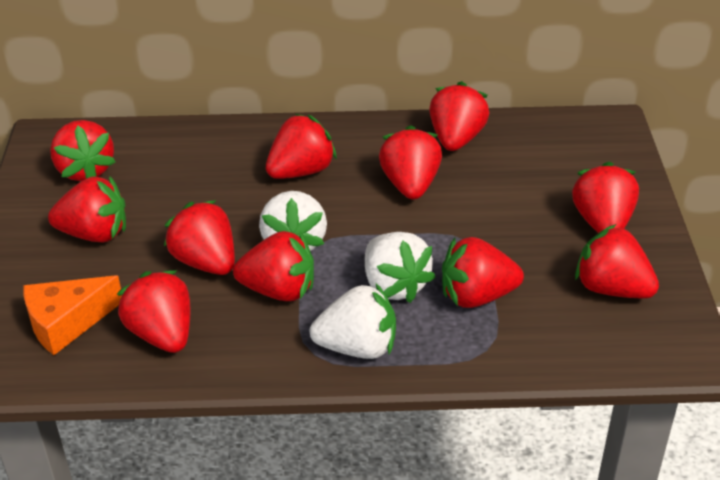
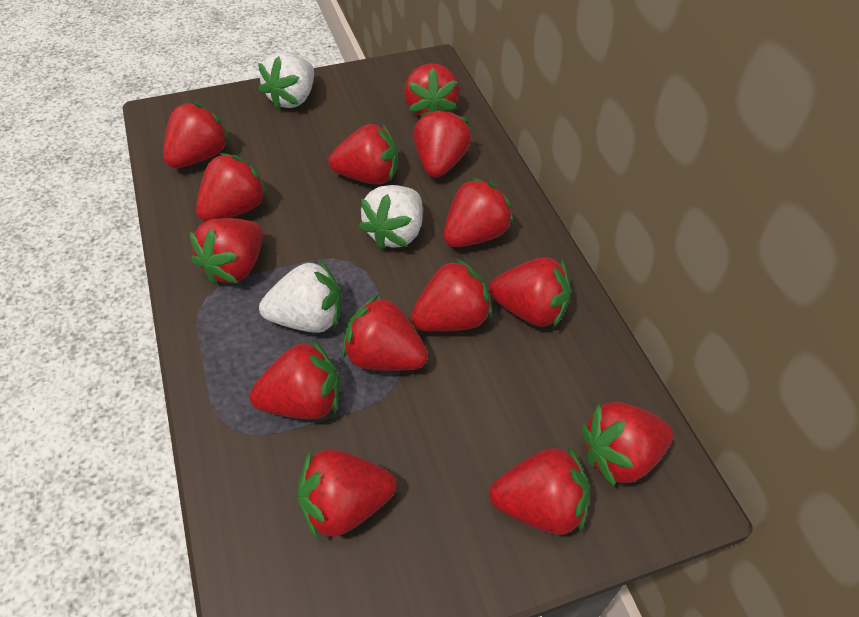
orange cheese: 1 -> 0
red strawberry: 11 -> 14

